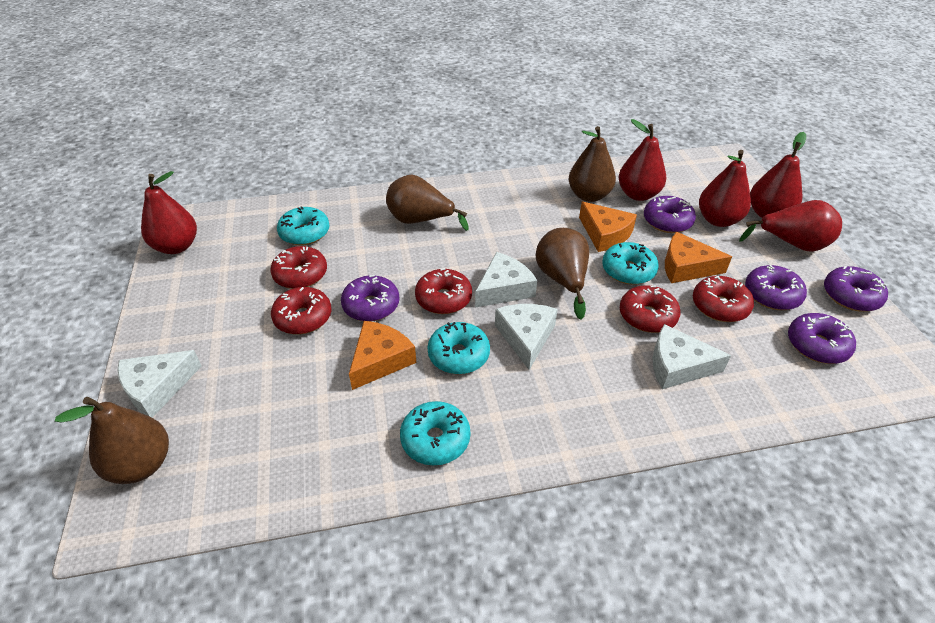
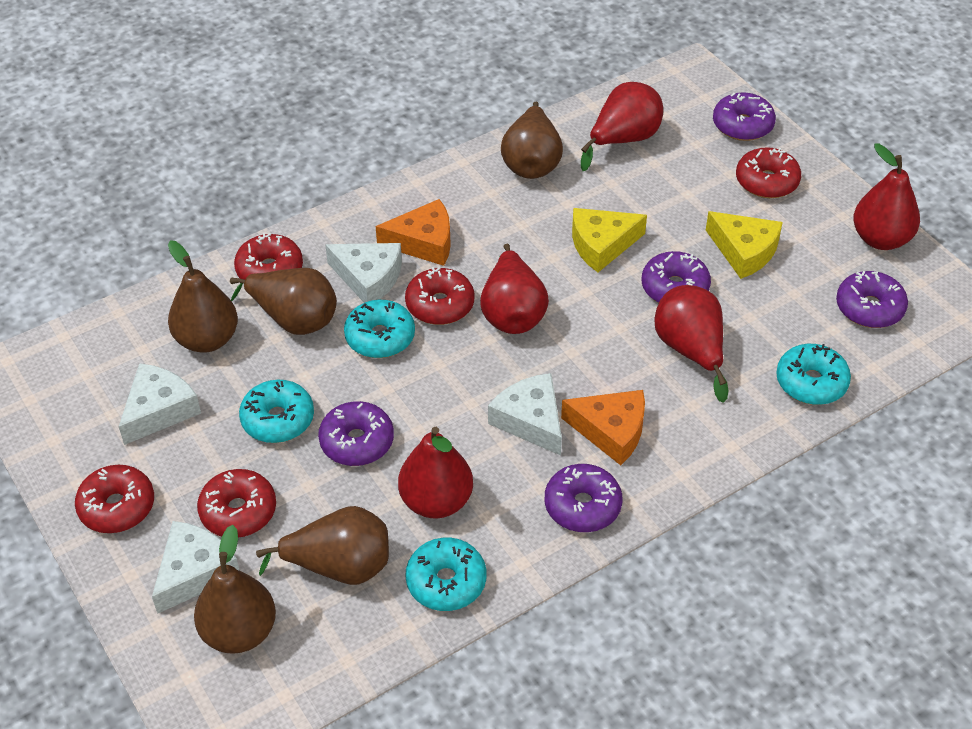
brown pear: 4 -> 5
orange cheese: 3 -> 2
yellow cheese: 0 -> 2

